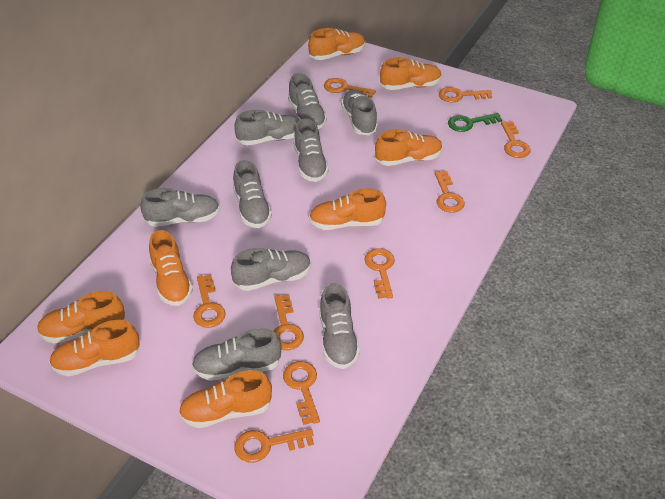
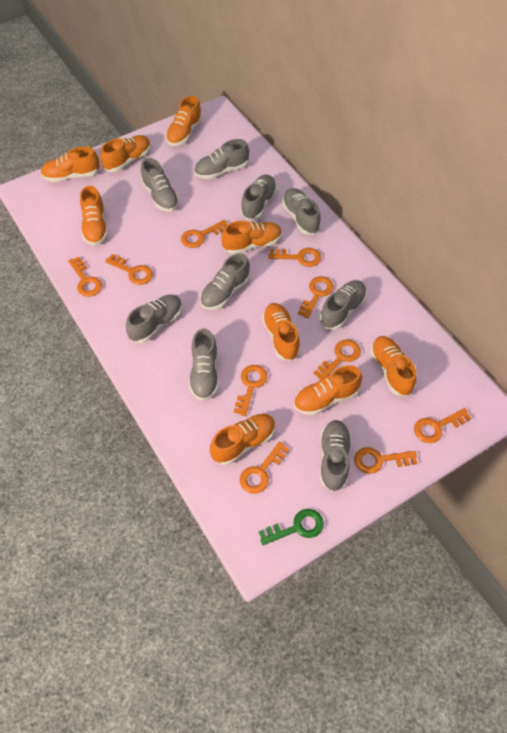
orange key: 9 -> 10
orange shoe: 8 -> 9

